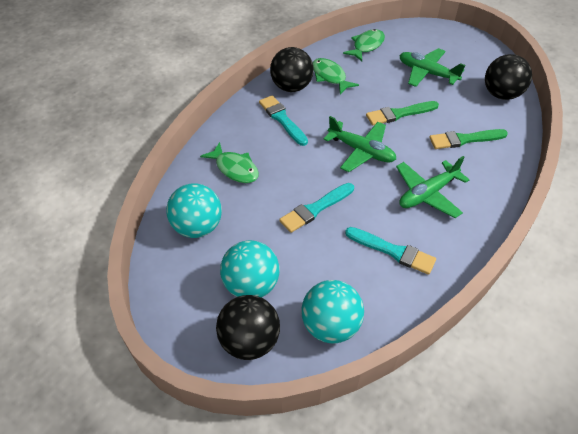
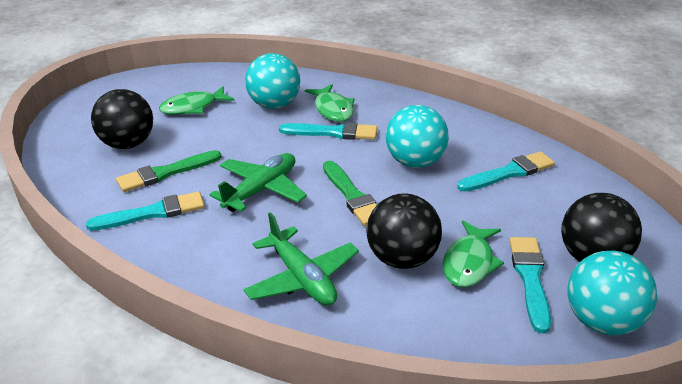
green plane: 3 -> 2
turquoise brush: 3 -> 4

